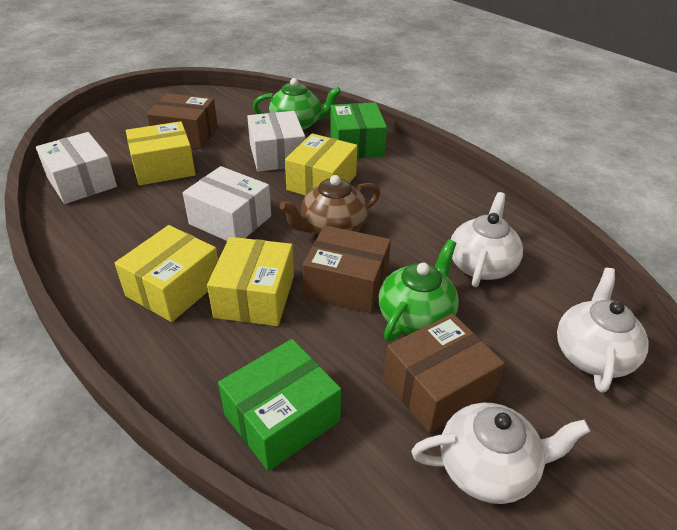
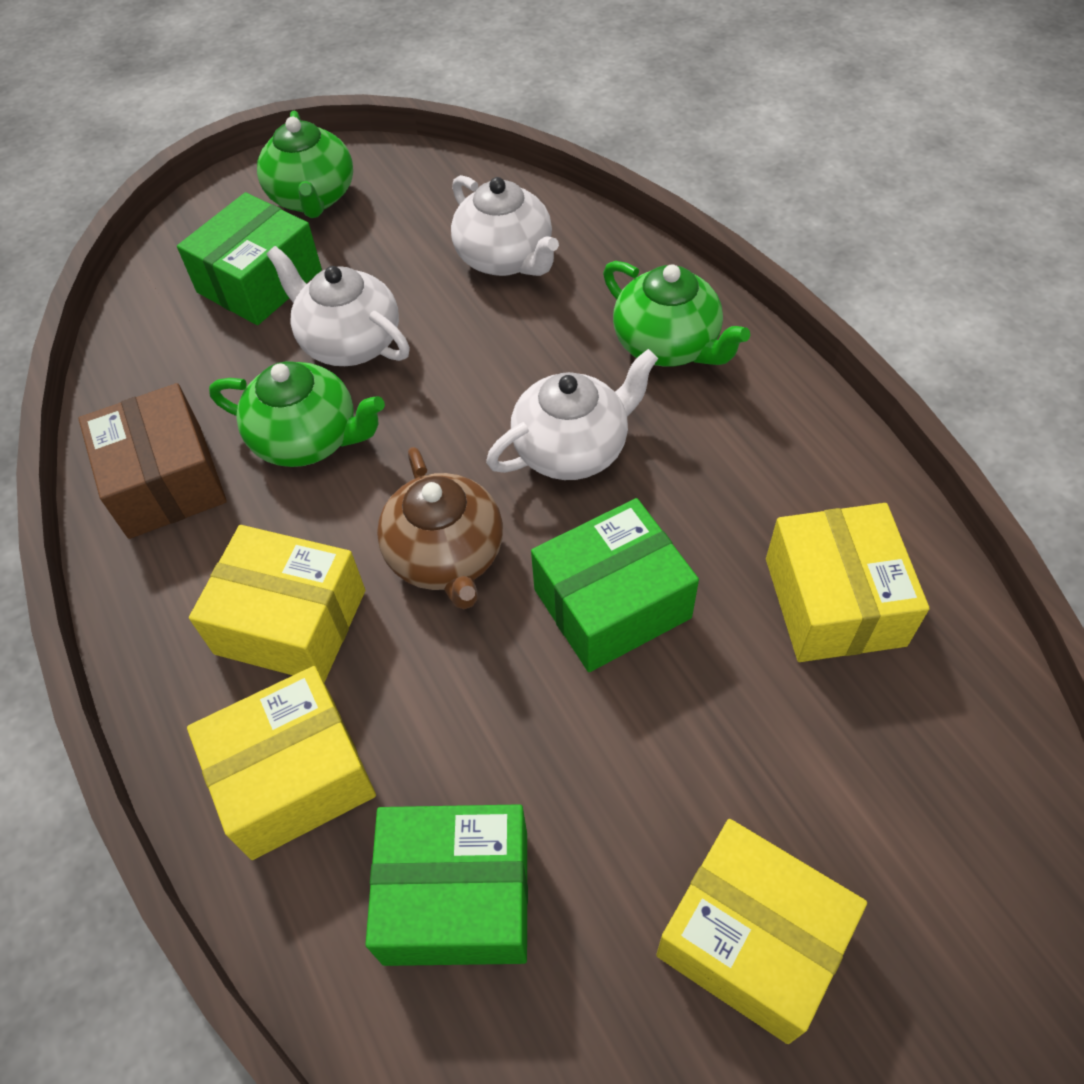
brown box: 3 -> 1
green box: 2 -> 3
green teapot: 2 -> 3
white box: 3 -> 0

